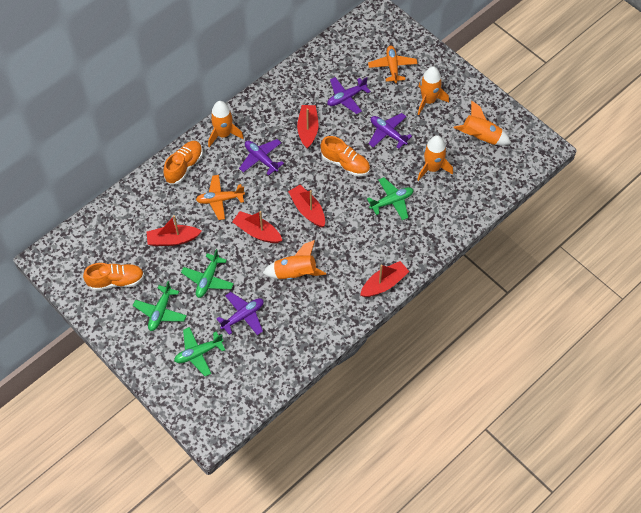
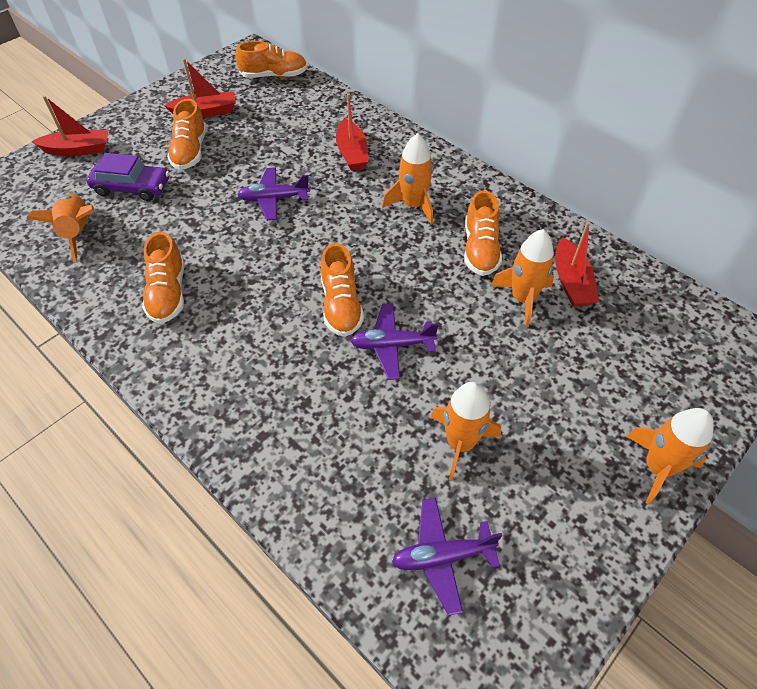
green plane: 4 -> 0
orange plane: 2 -> 0
orange shoe: 3 -> 5
purple car: 0 -> 1
purple plane: 4 -> 3
red boat: 5 -> 4

